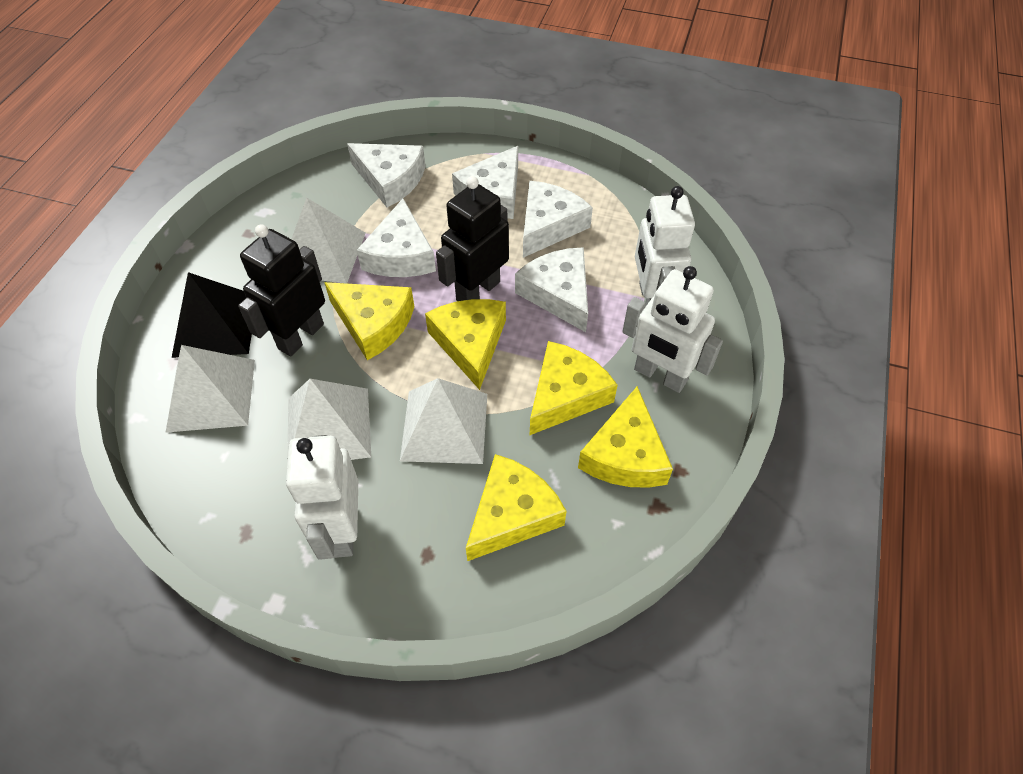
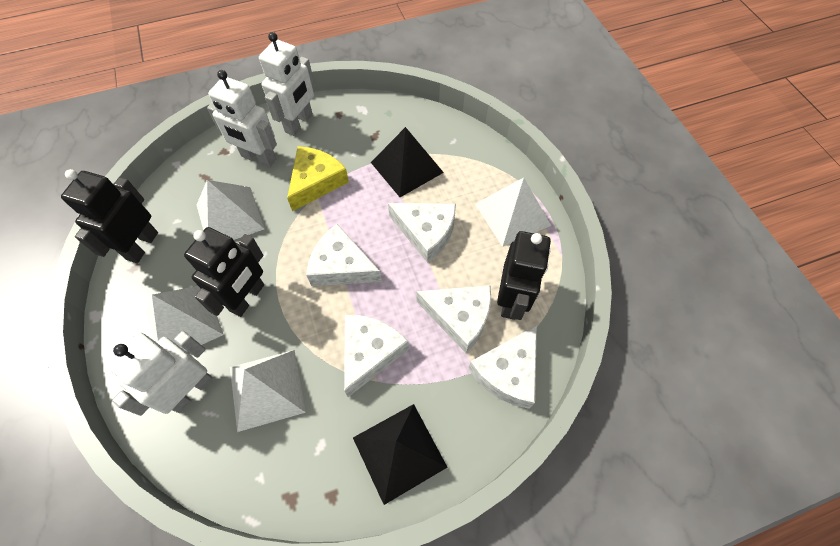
black pyramid: 1 -> 2
black robot: 2 -> 3
yellow cheese: 5 -> 1

